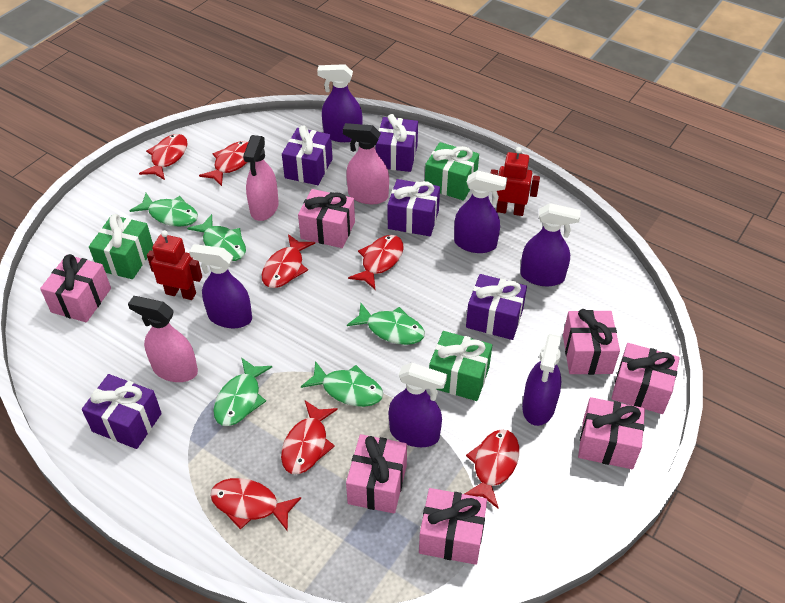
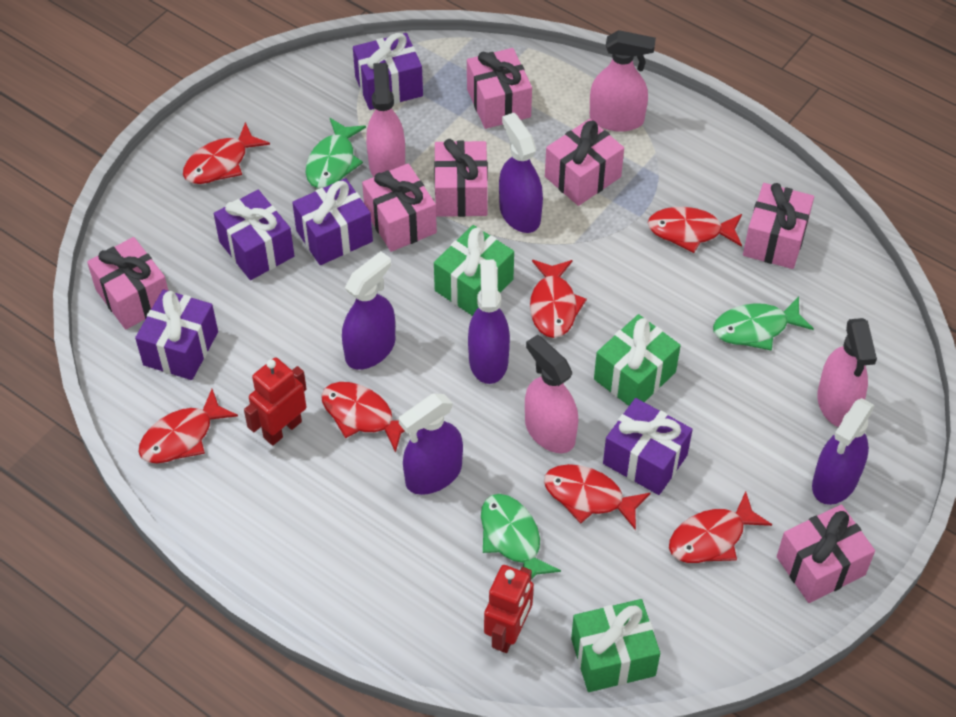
green fish: 5 -> 3
pink spray bottle: 3 -> 4
purple spray bottle: 6 -> 5

